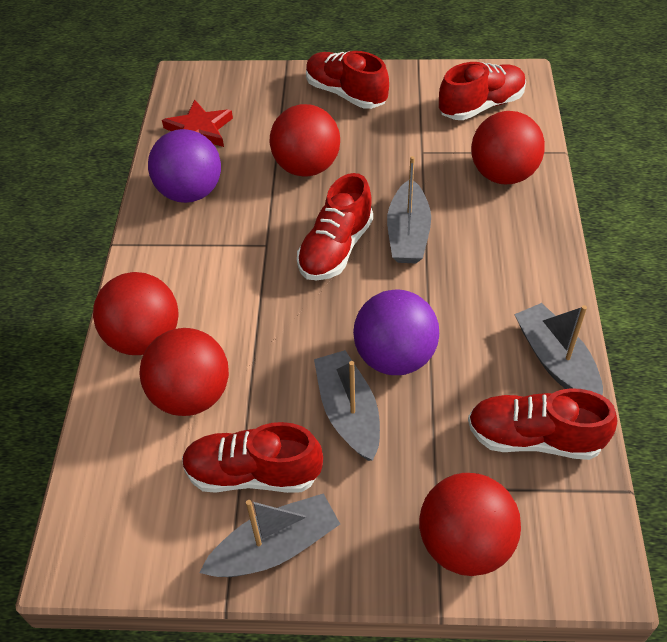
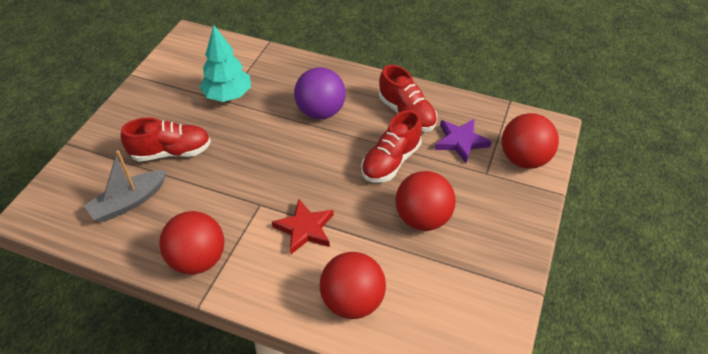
grey boat: 4 -> 1
purple ball: 2 -> 1
purple star: 0 -> 1
red ball: 5 -> 4
red shoe: 5 -> 3
turquoise tree: 0 -> 1

